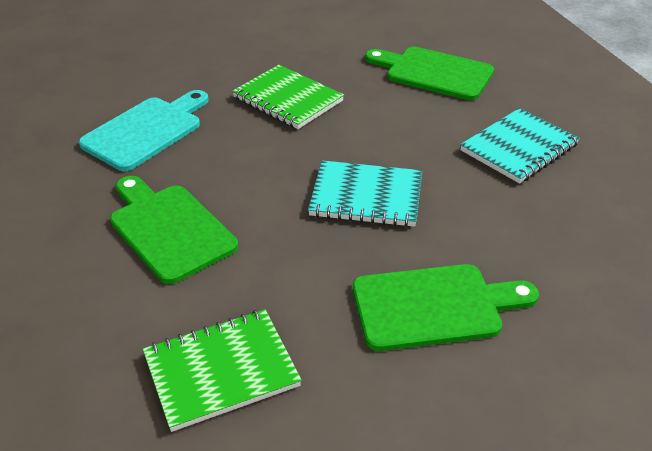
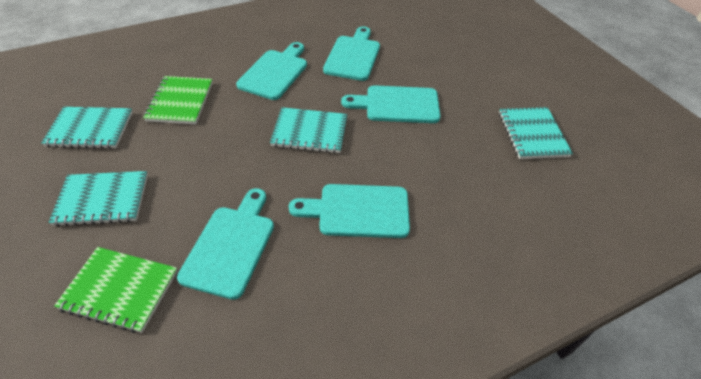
green cutting board: 3 -> 0
turquoise cutting board: 1 -> 5
turquoise notebook: 2 -> 4

